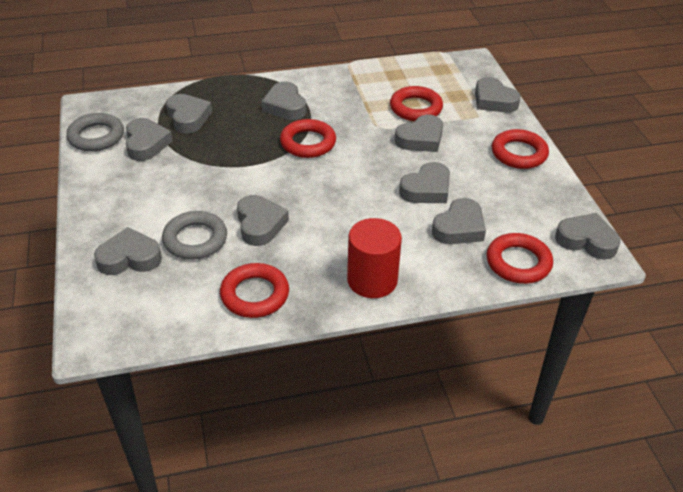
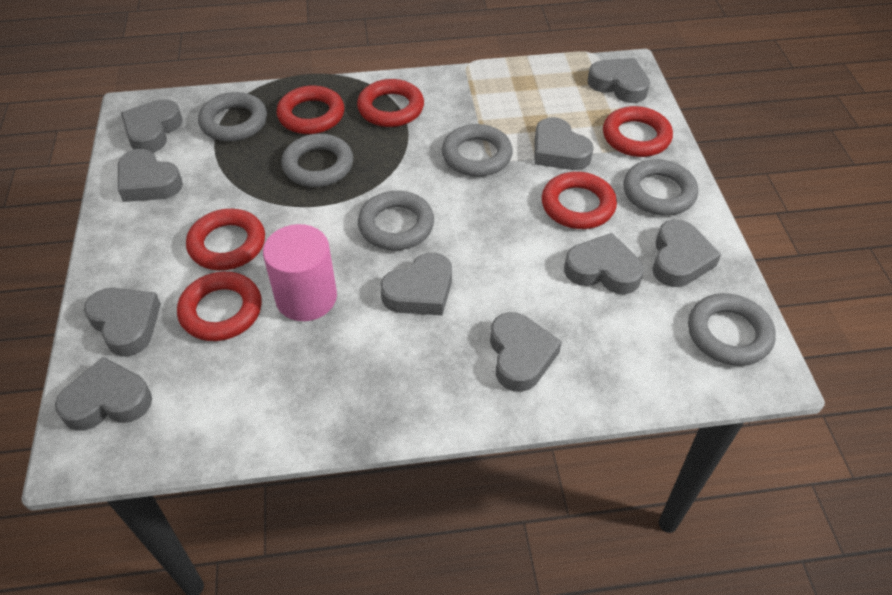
grey ring: 2 -> 6
pink cylinder: 0 -> 1
red cylinder: 1 -> 0
red ring: 5 -> 6

